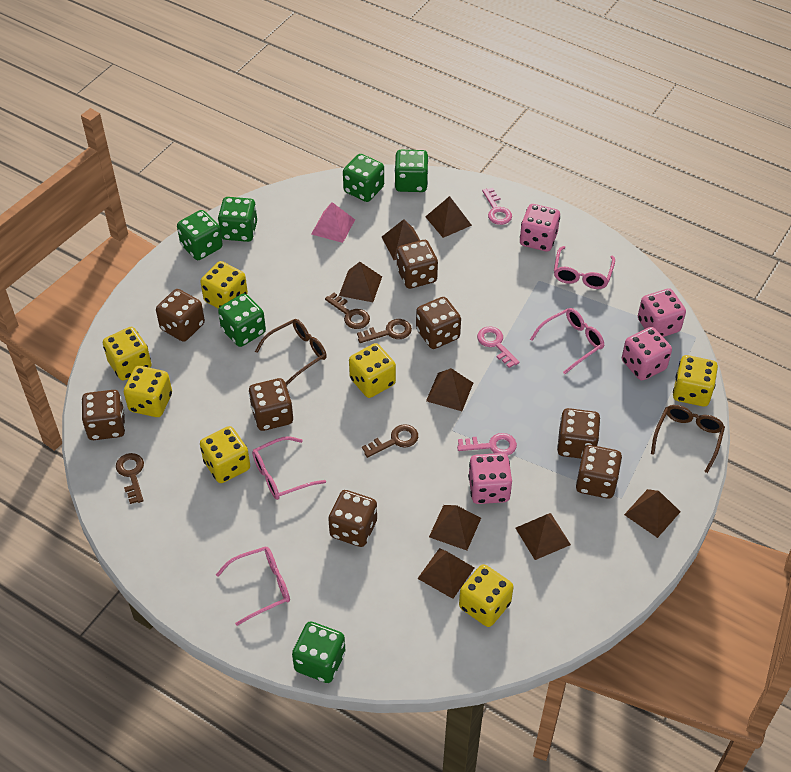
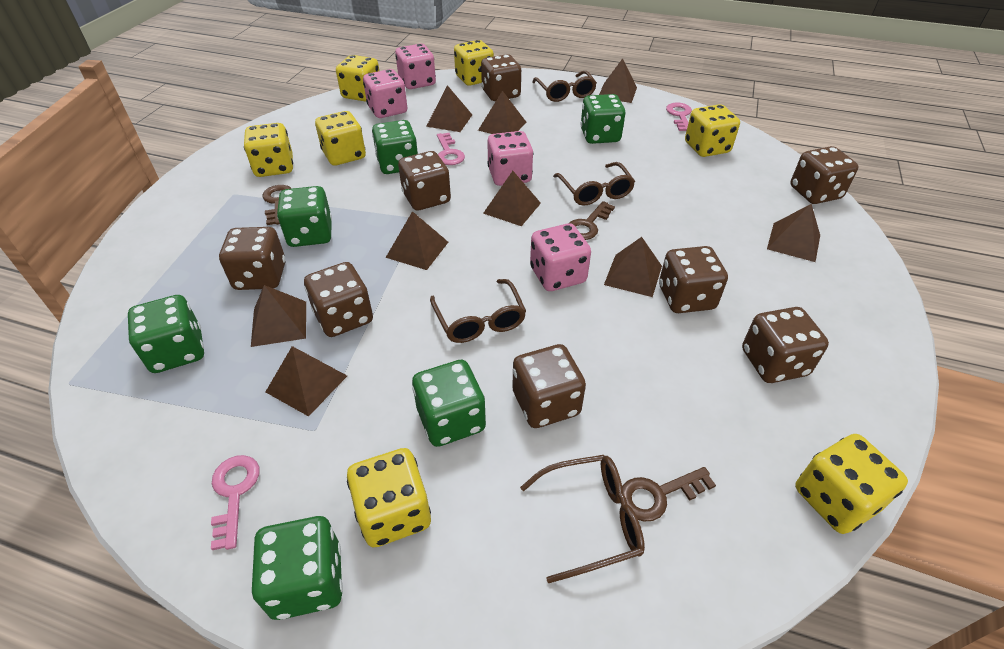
brown glasses: 2 -> 4
brown key: 4 -> 3
brown pyramid: 8 -> 9
pink glasses: 4 -> 0
pink pyramid: 1 -> 0

